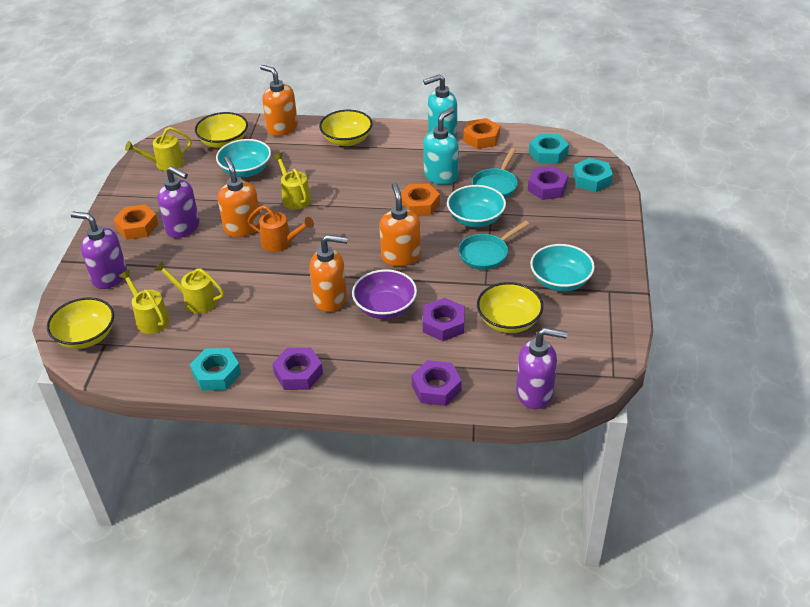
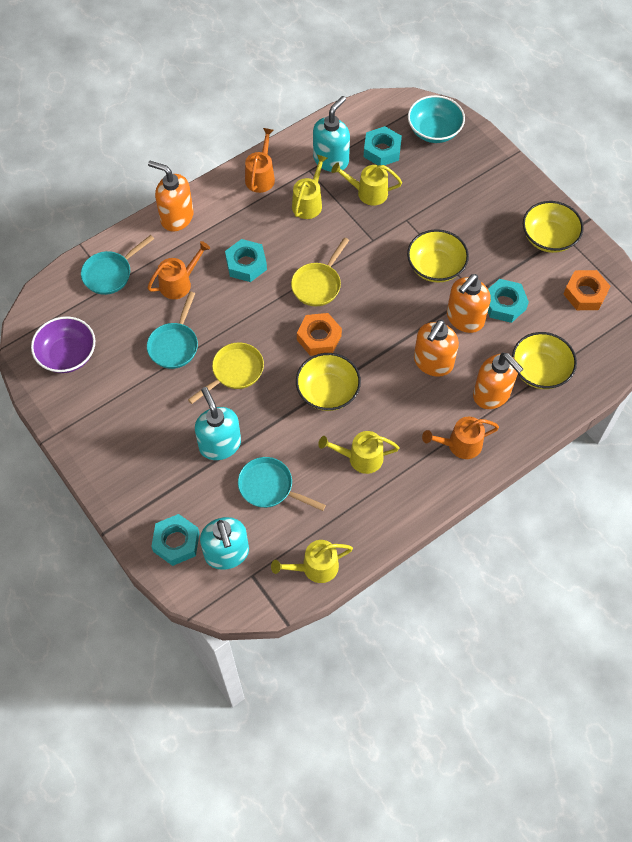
orange nut: 3 -> 2
orange watering can: 1 -> 3
purple nut: 4 -> 0
purple soap dispenser: 3 -> 0
turquoise bowl: 3 -> 1
turquoise nut: 3 -> 4
turquoise pan: 2 -> 3
turquoise soap dispenser: 2 -> 3
yellow pan: 0 -> 2

